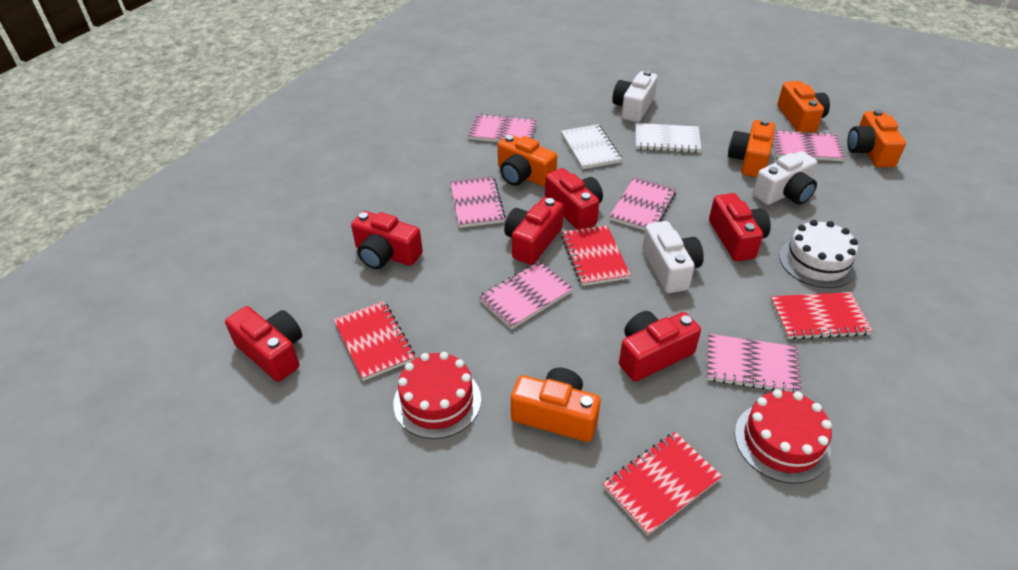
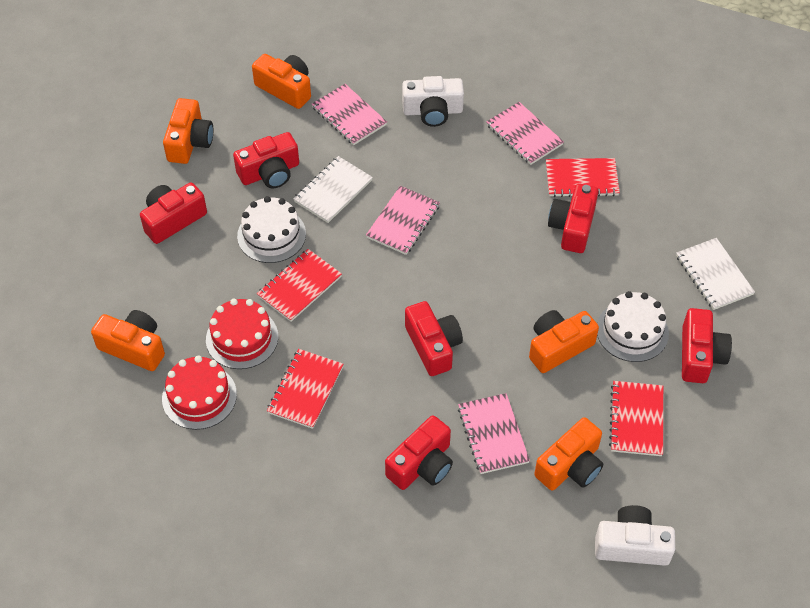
pink notebook: 6 -> 4
white cake: 1 -> 2
white camera: 3 -> 2

